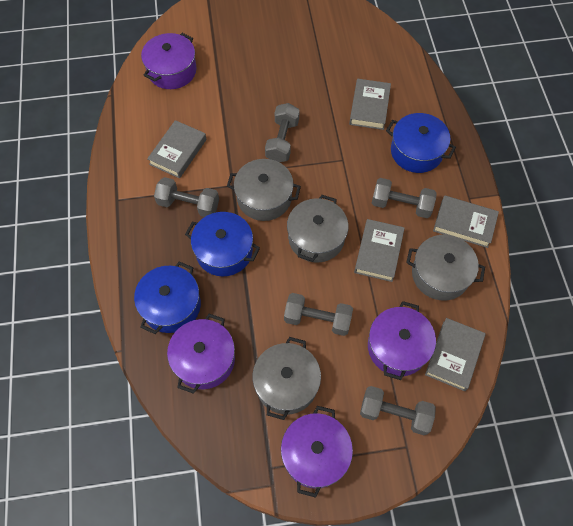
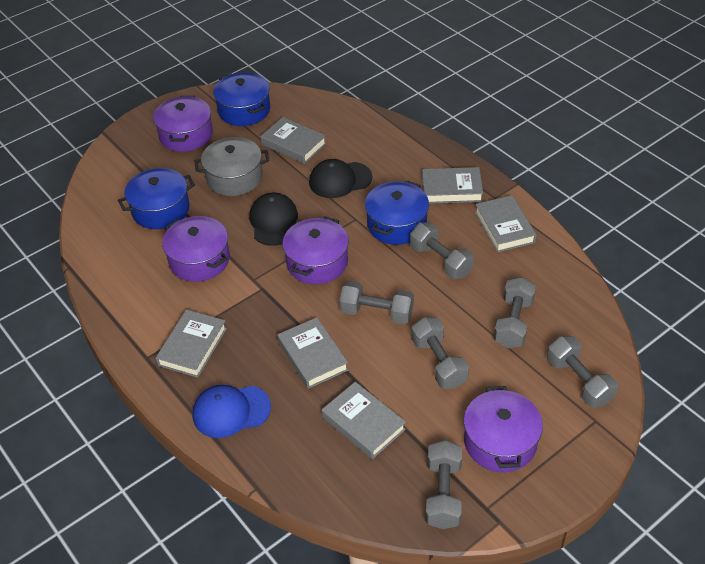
black cap: 0 -> 2
blue cap: 0 -> 1
grey book: 5 -> 6
grey dumbbell: 5 -> 6
grey pot: 4 -> 1

